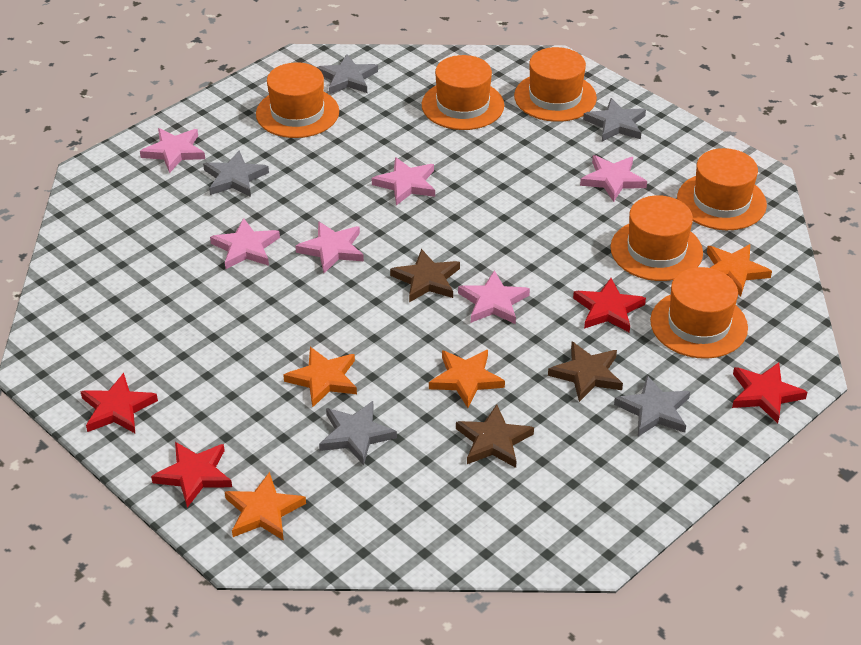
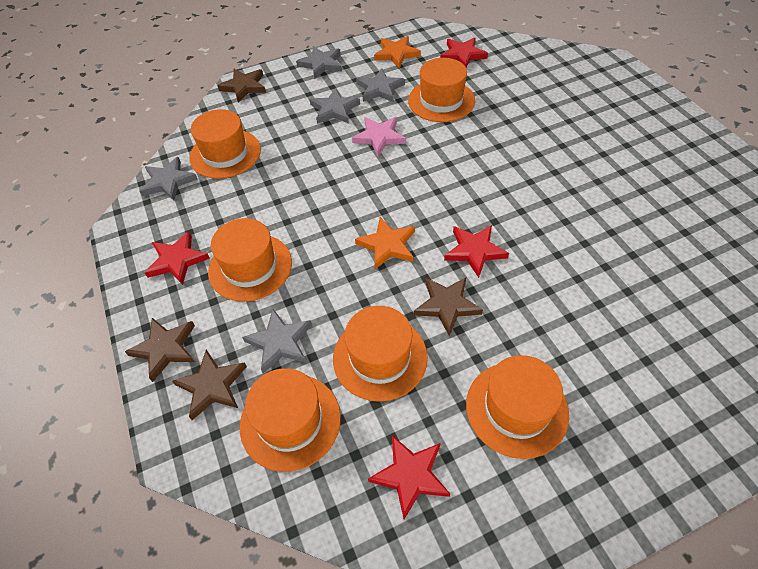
brown star: 3 -> 4
orange star: 4 -> 2
pink star: 6 -> 1

